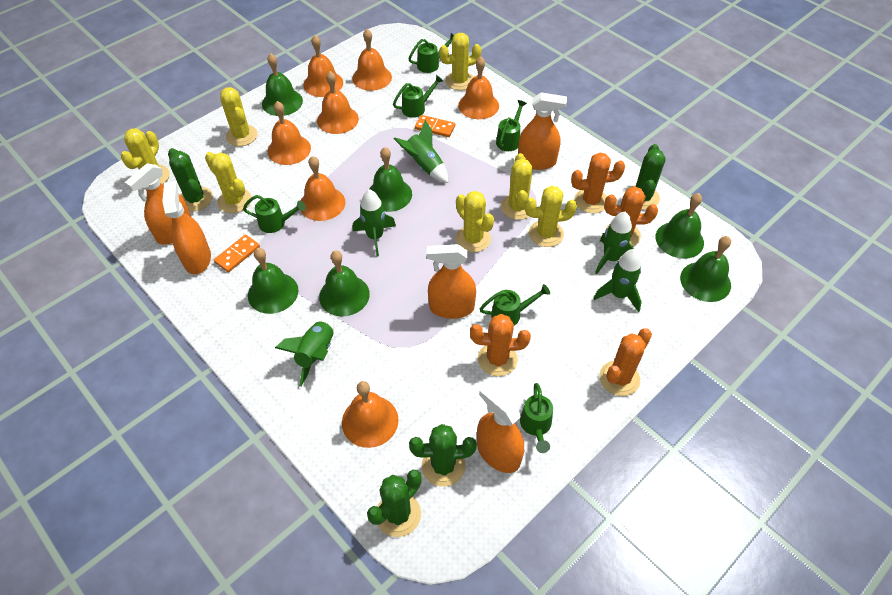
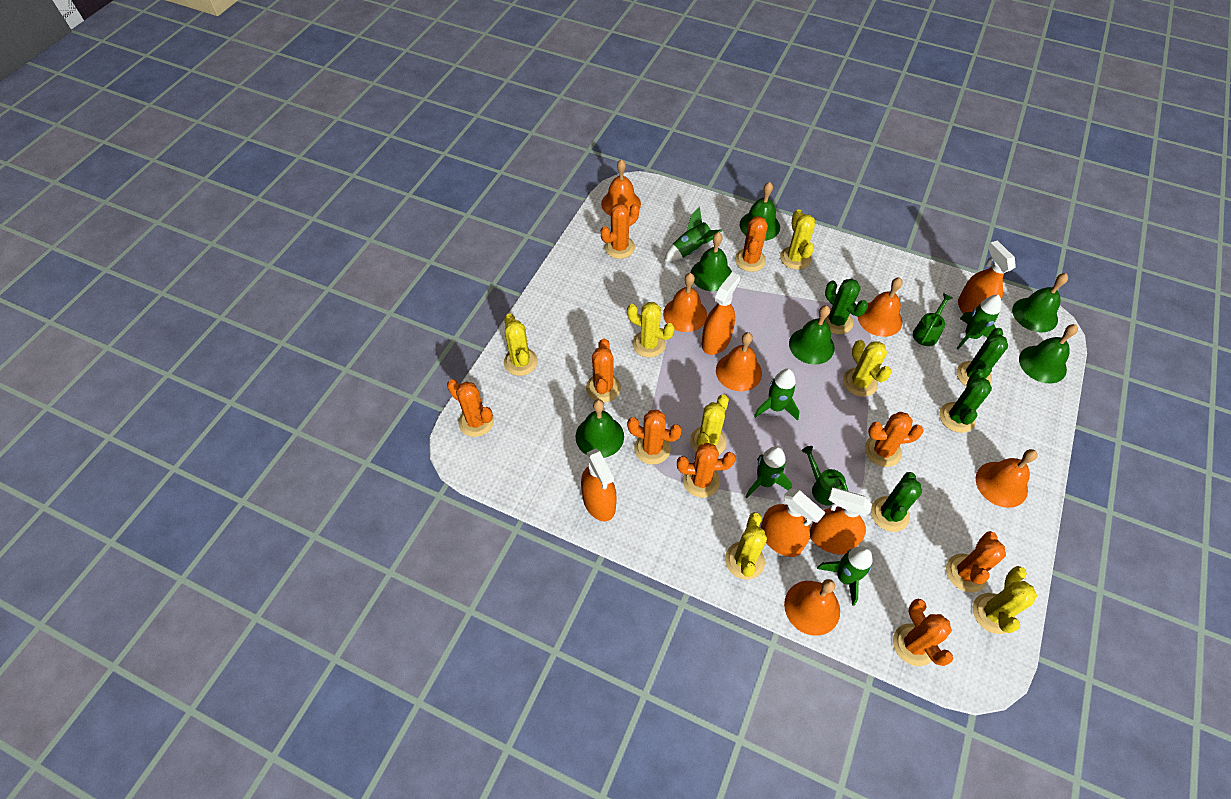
green watering can: 6 -> 2
orange bell: 7 -> 6
orange cactus: 4 -> 9
orange domino: 2 -> 0

